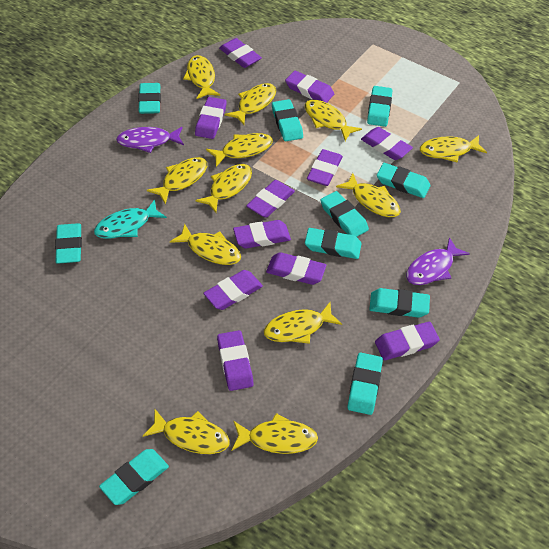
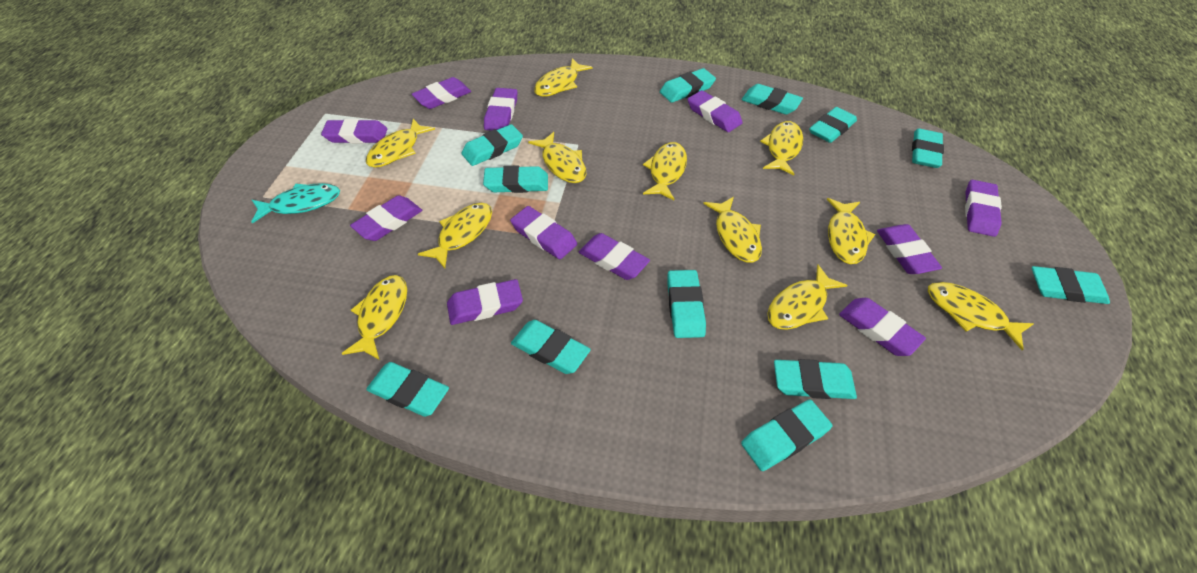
purple fish: 2 -> 0
turquoise eraser: 10 -> 12
yellow fish: 12 -> 11

